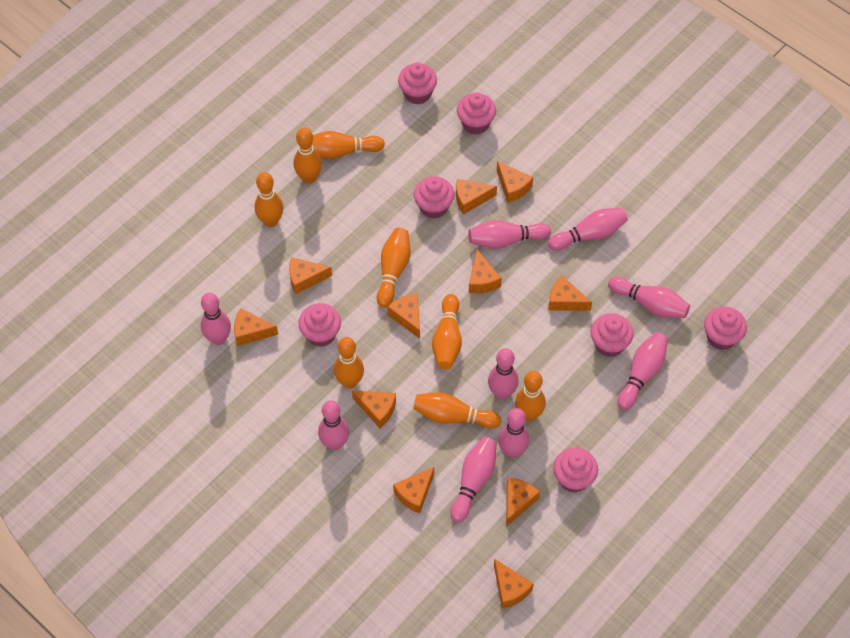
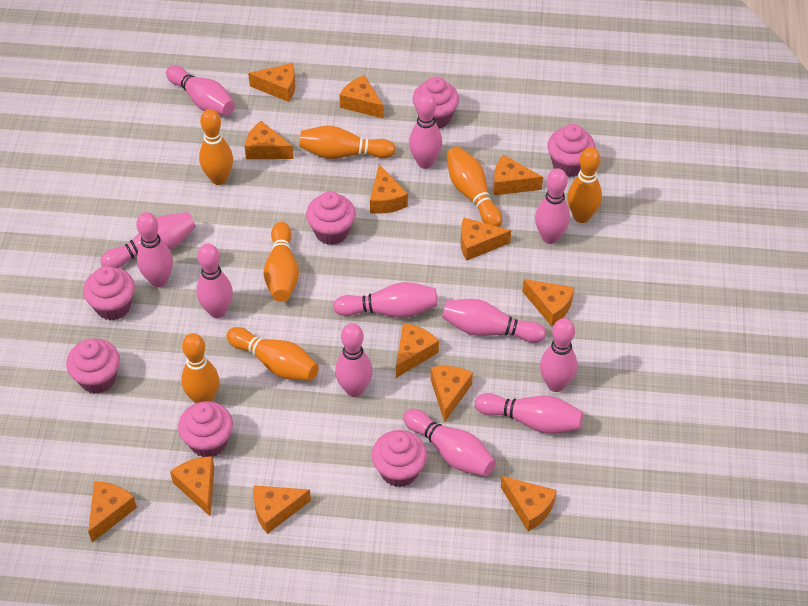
orange bowling pin: 8 -> 7
orange cheese: 11 -> 13
pink bowling pin: 9 -> 12

